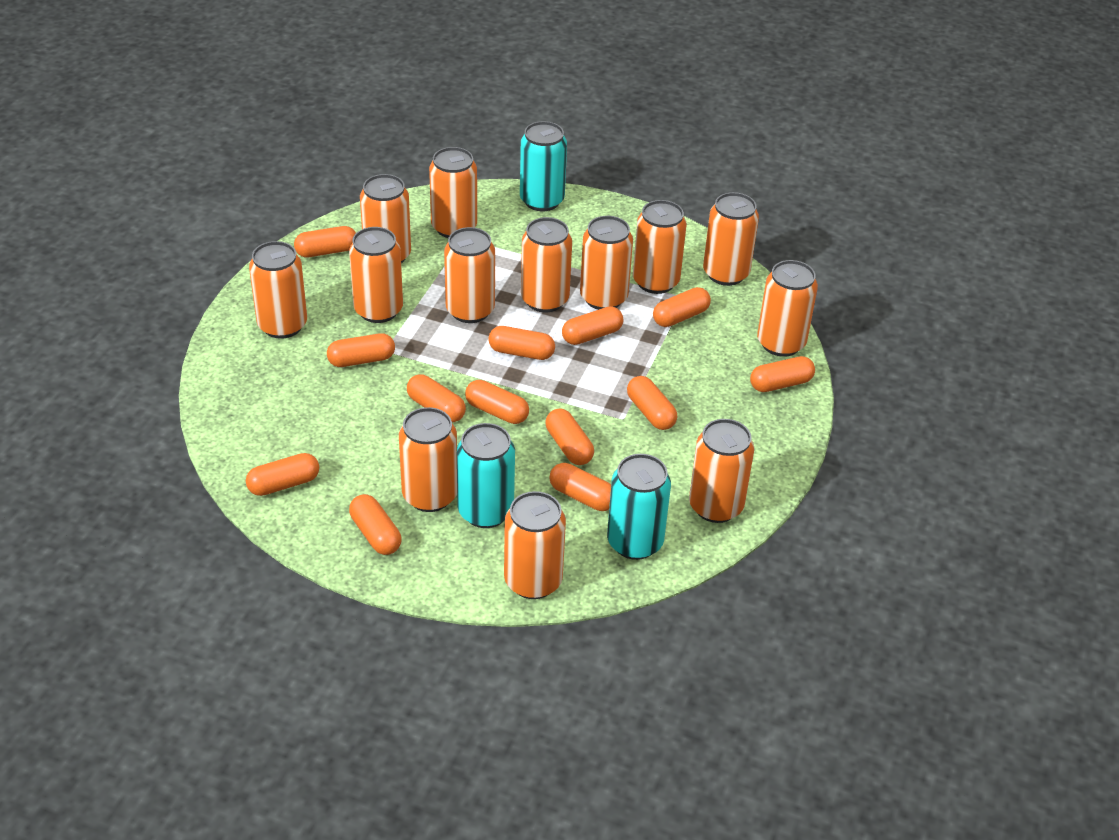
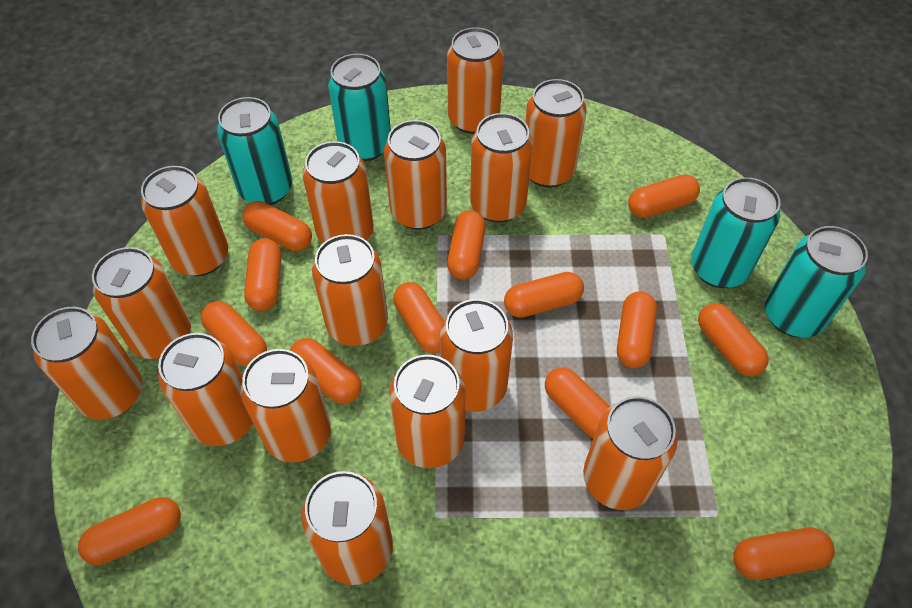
orange can: 13 -> 15
turquoise can: 3 -> 4

